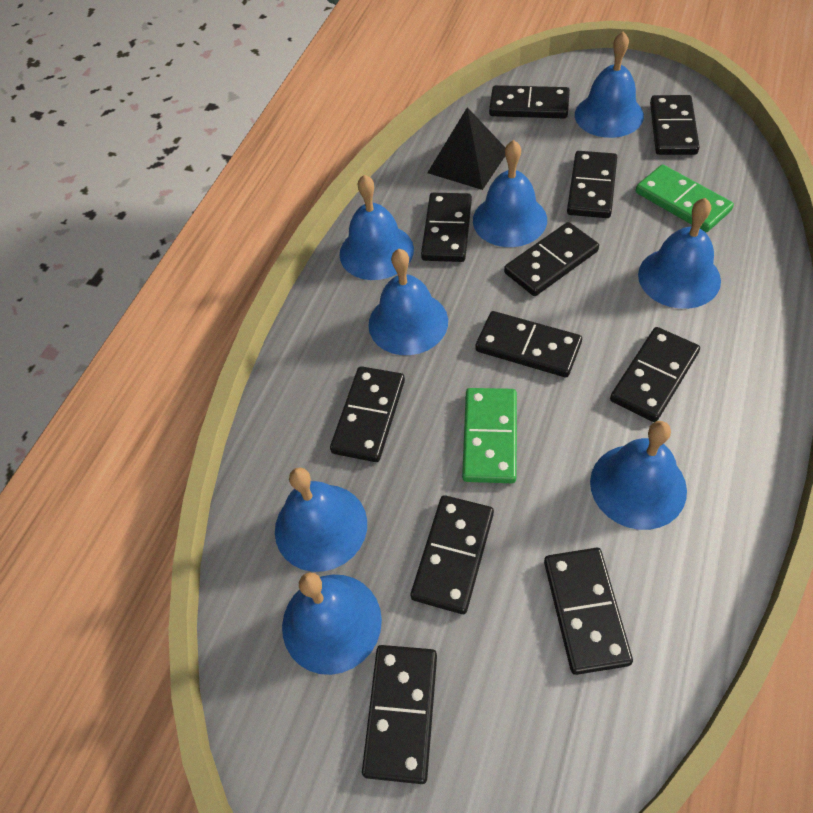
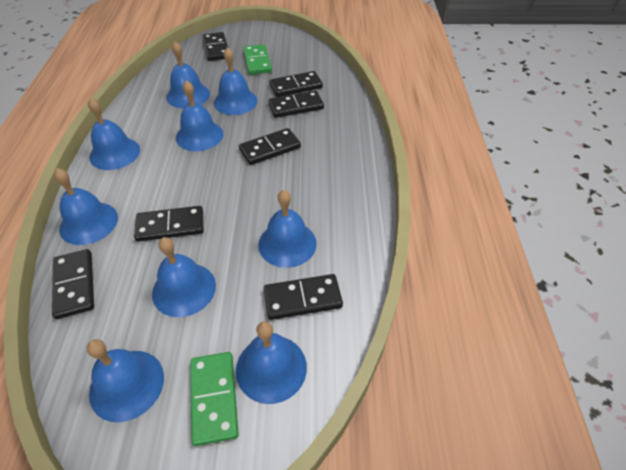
black domino: 11 -> 7
black pyramid: 1 -> 0
blue bell: 8 -> 9

